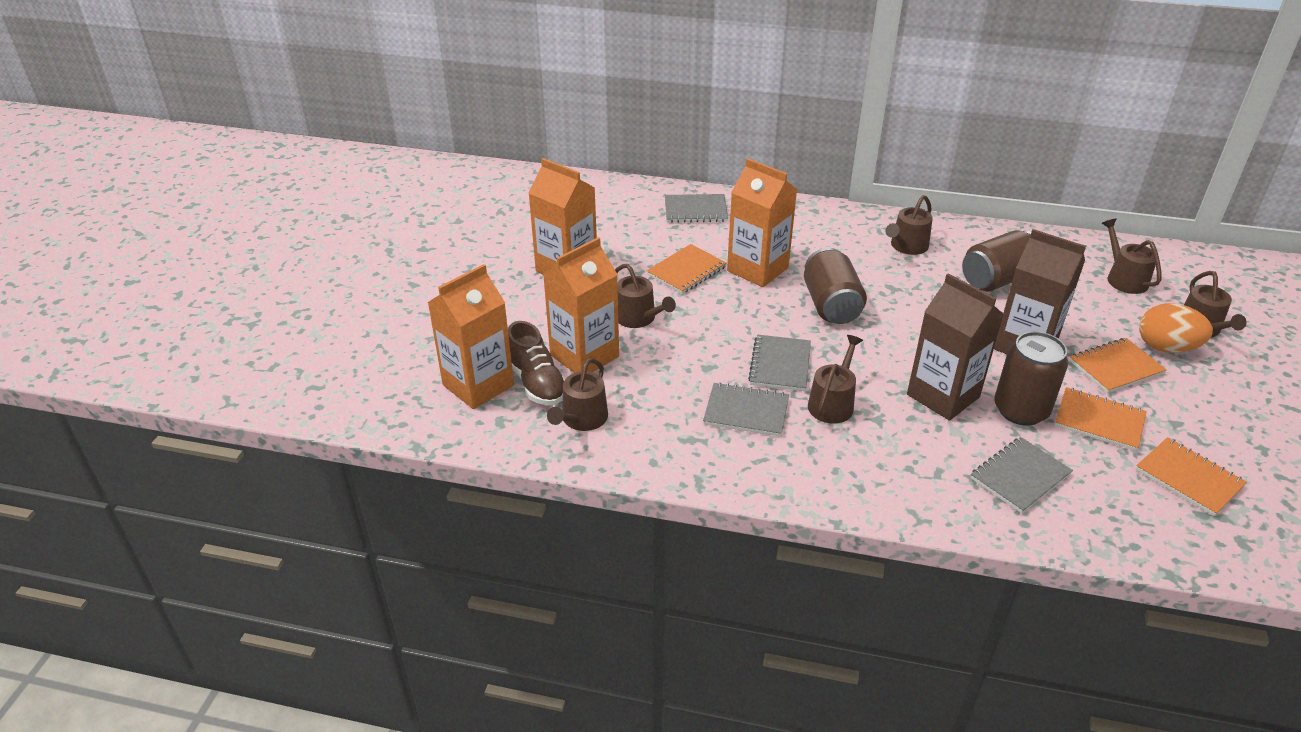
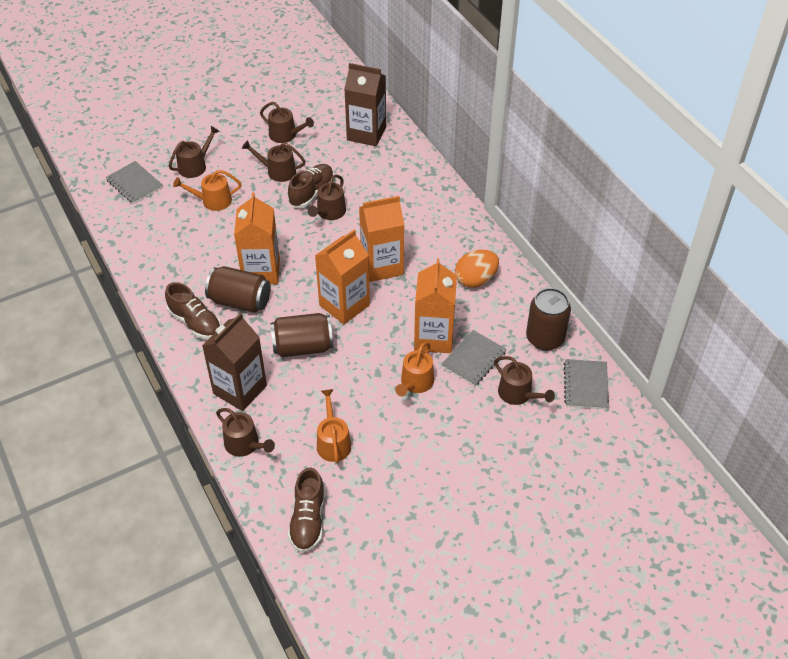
brown shoe: 1 -> 3
grey notebook: 4 -> 3
orange notebook: 4 -> 0
orange watering can: 0 -> 3

